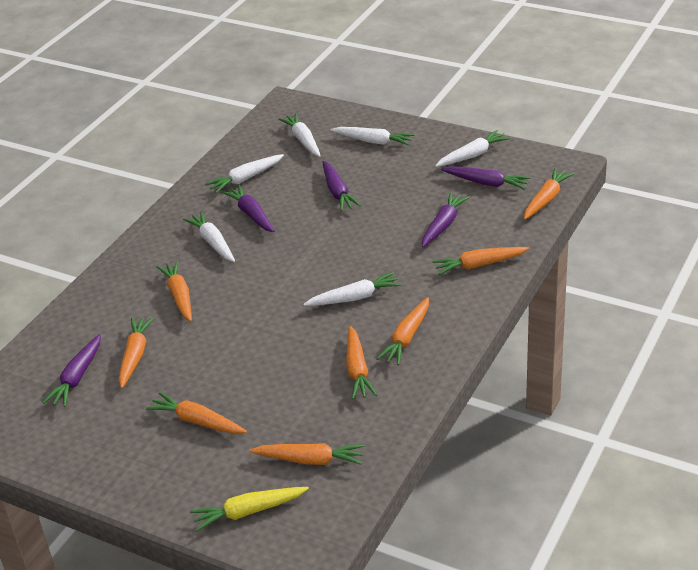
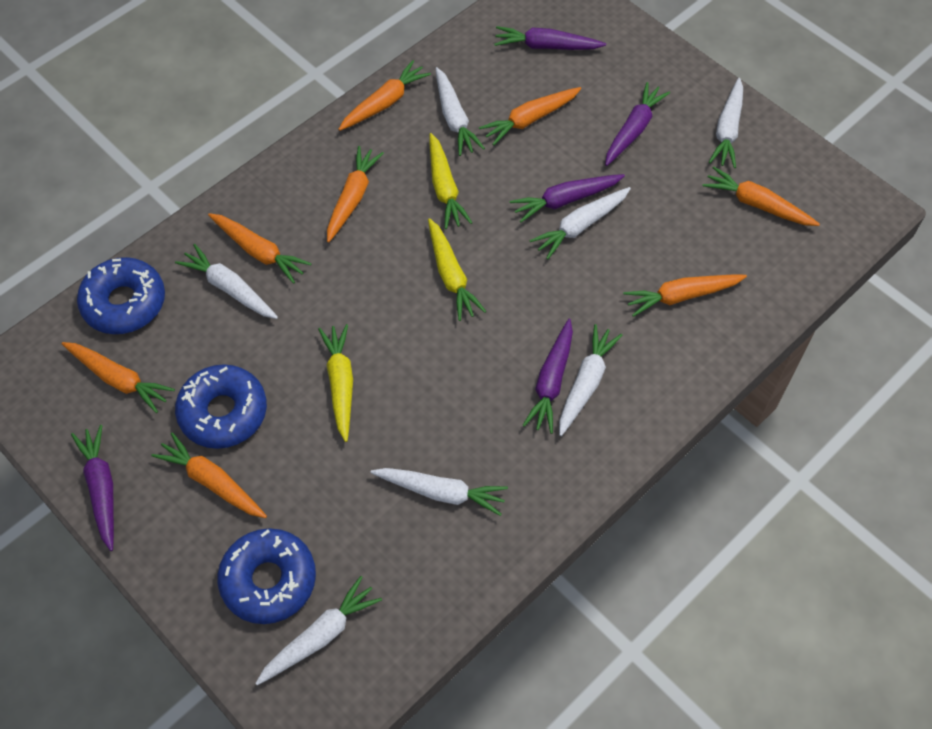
blue donut: 0 -> 3
white carrot: 6 -> 7
yellow carrot: 1 -> 3

